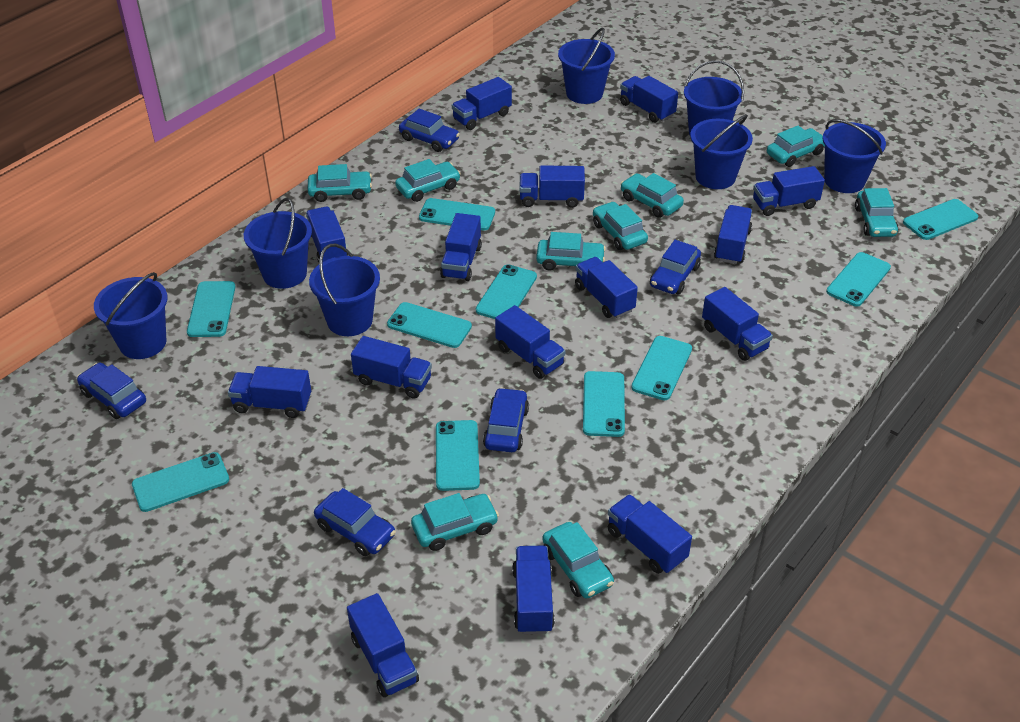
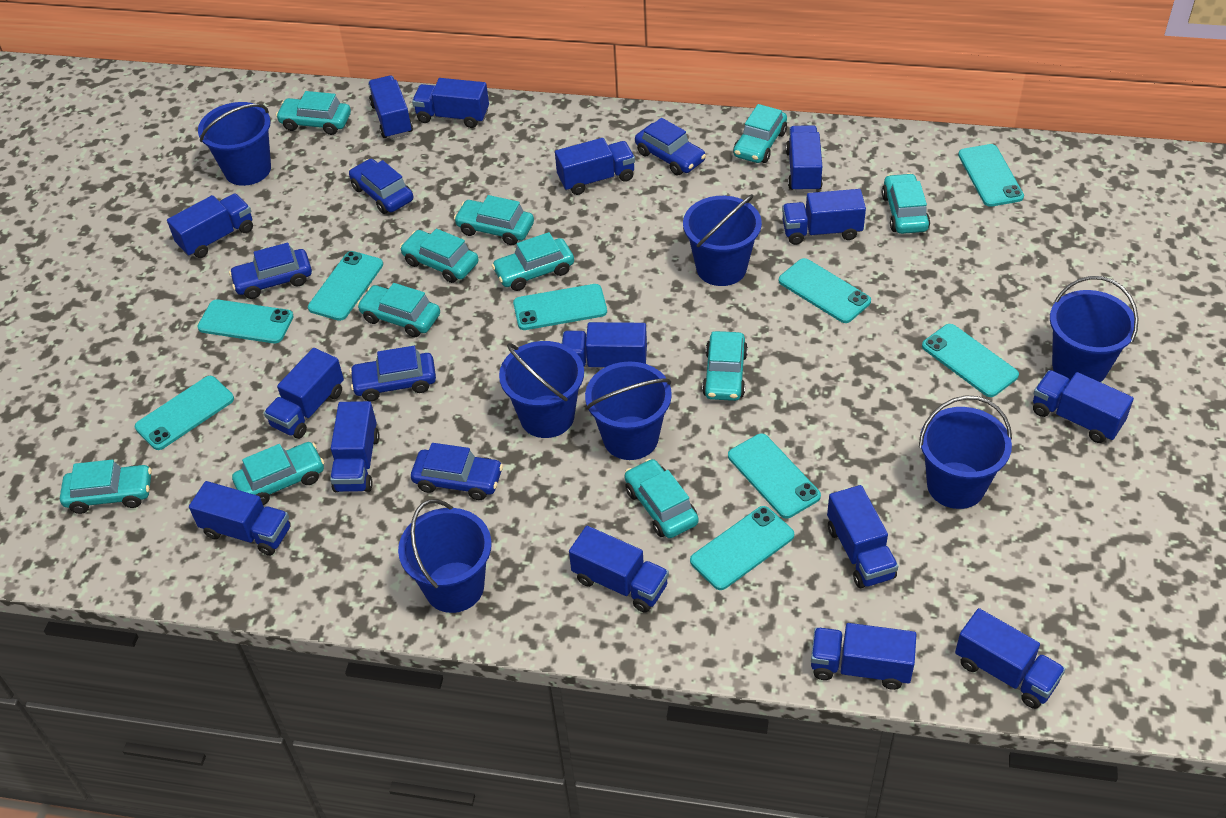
turquoise car: 9 -> 11
turquoise phone: 10 -> 9

